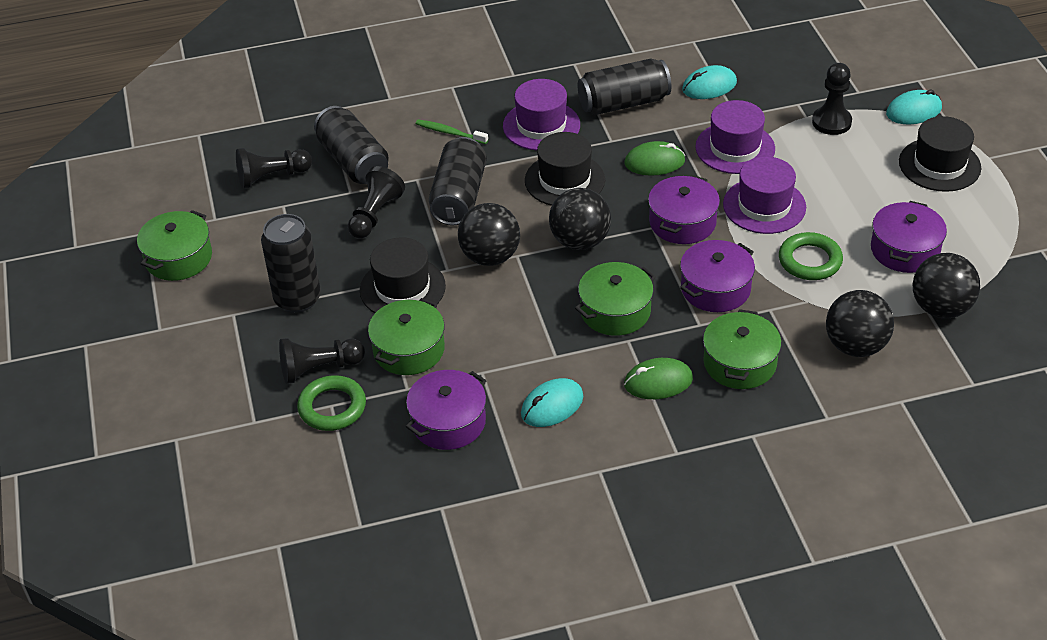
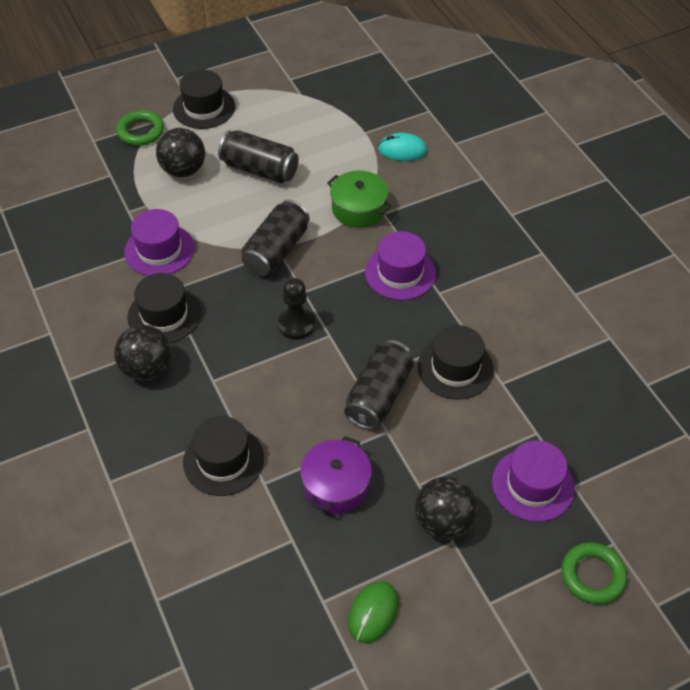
black ball: 4 -> 3
black can: 4 -> 3
black hat: 3 -> 4
black pawn: 4 -> 1
green mouse: 2 -> 1
green pot: 4 -> 1
green toothbrush: 1 -> 0
purple pot: 4 -> 1
turquoise mouse: 3 -> 1

